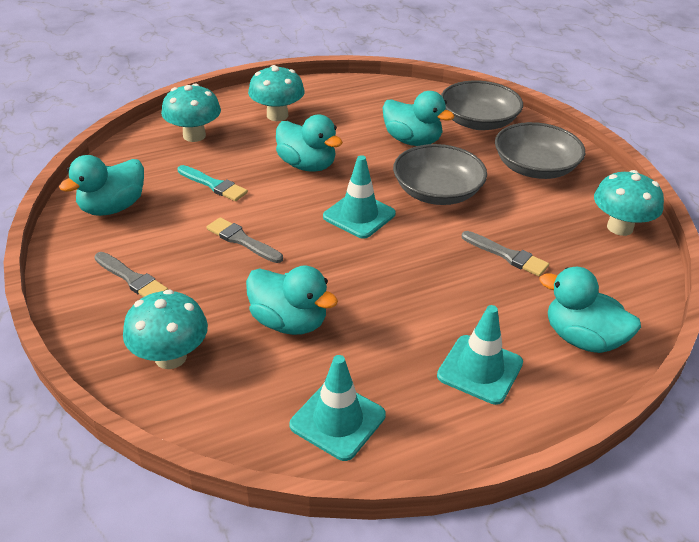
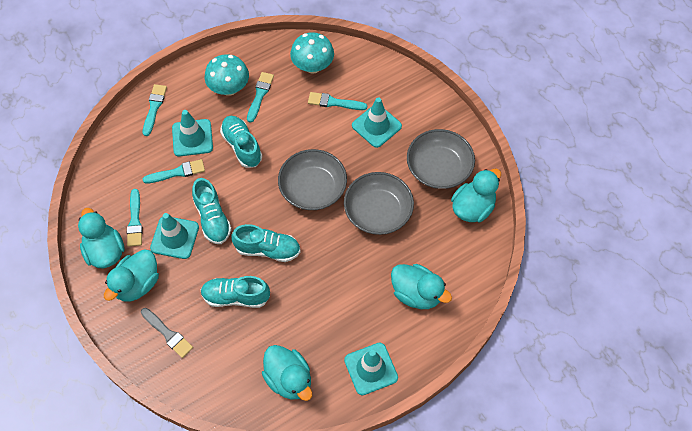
grey brush: 3 -> 1
turquoise brush: 1 -> 5
turquoise mushroom: 4 -> 2
turquoise shoe: 0 -> 4
turquoise traffic cone: 3 -> 4

